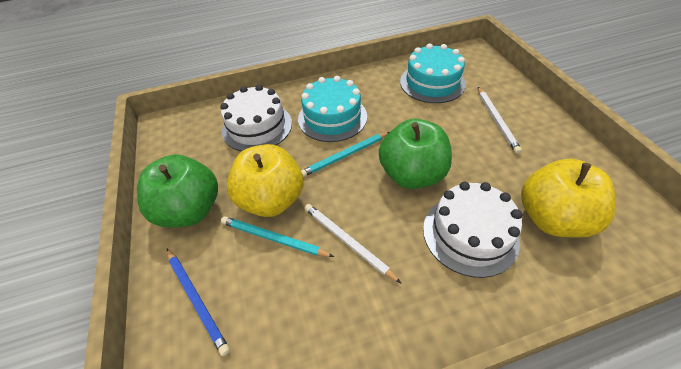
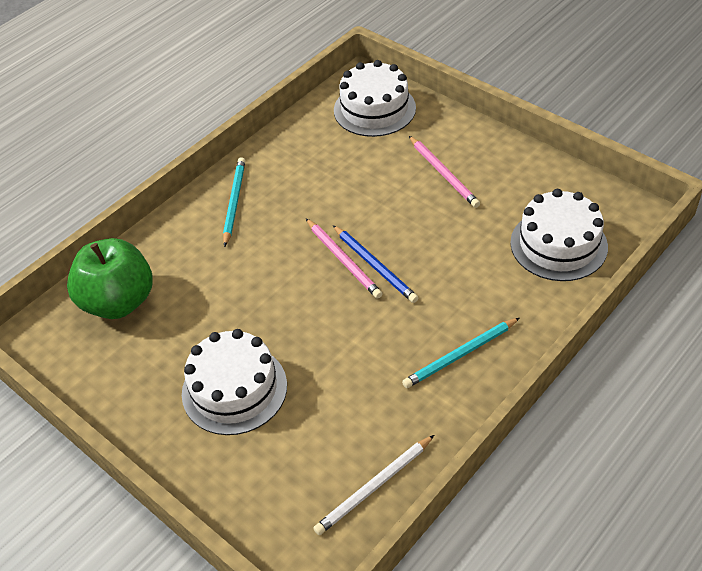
green apple: 2 -> 1
pink pencil: 0 -> 2
turquoise cake: 2 -> 0
white cake: 2 -> 3
white pencil: 2 -> 1
yellow apple: 2 -> 0

